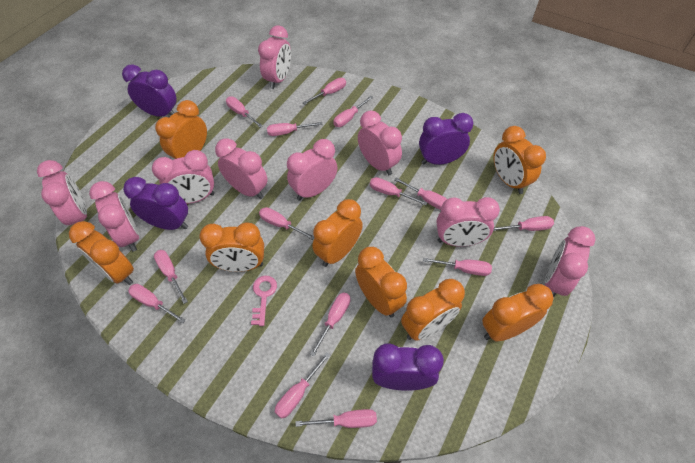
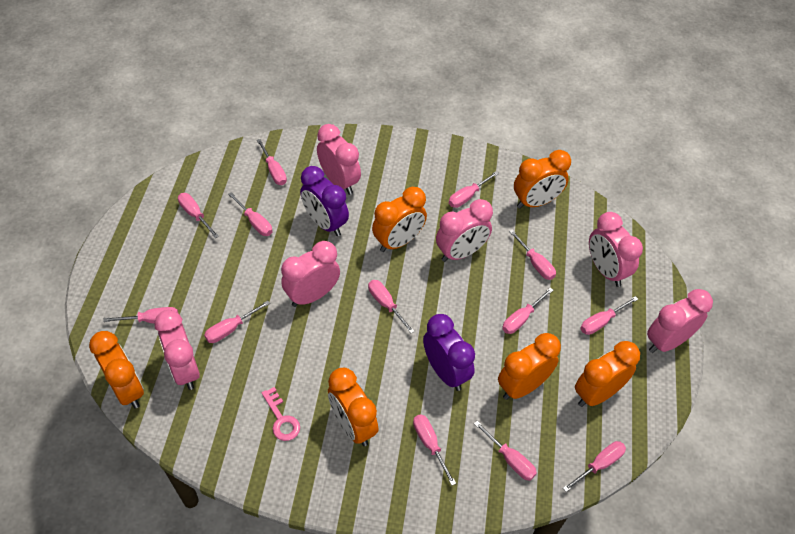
orange clock: 8 -> 6
pink clock: 9 -> 6
pink screwdriver: 14 -> 13
purple clock: 4 -> 2

